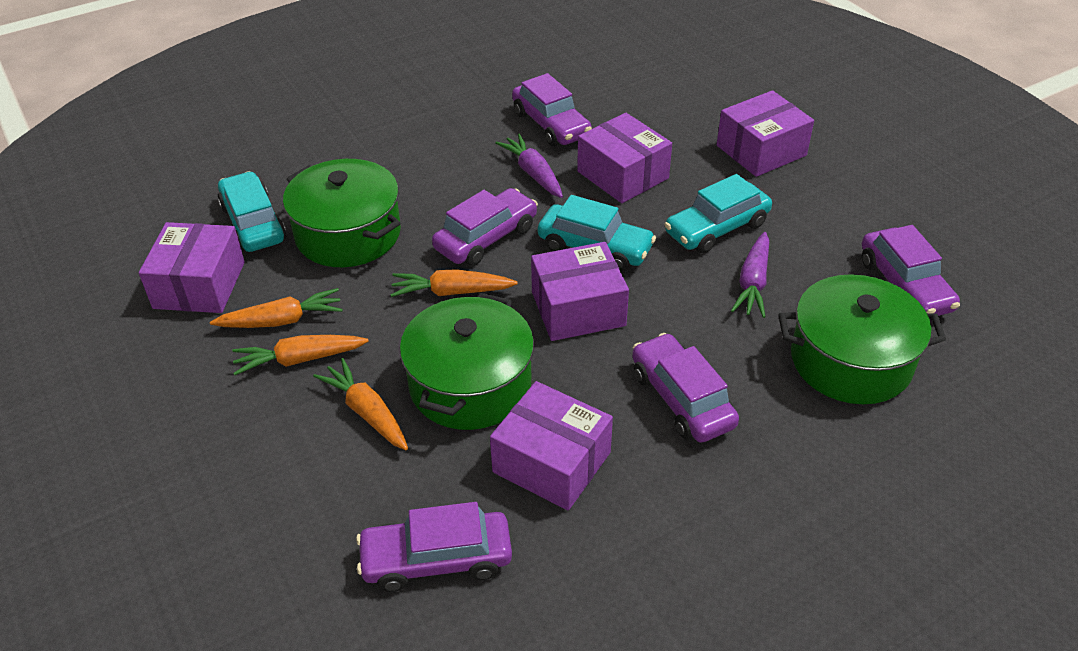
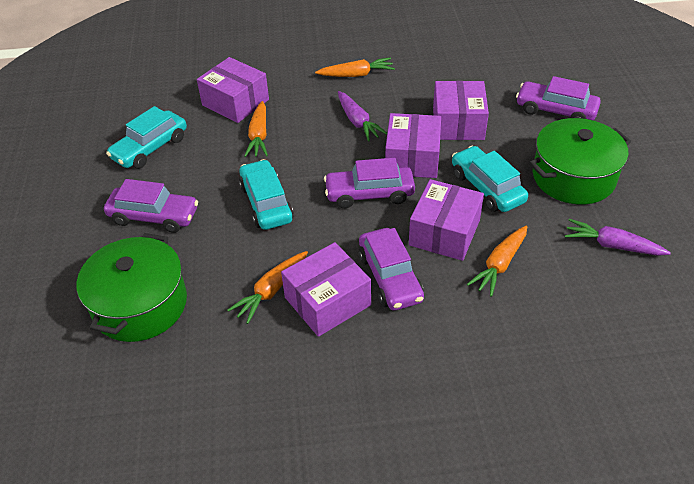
green pot: 3 -> 2
purple car: 5 -> 4

